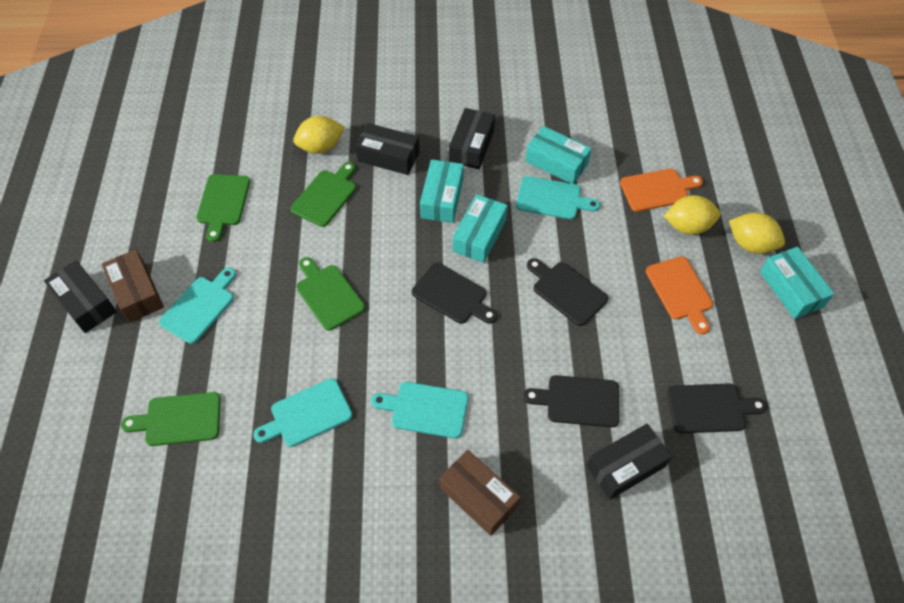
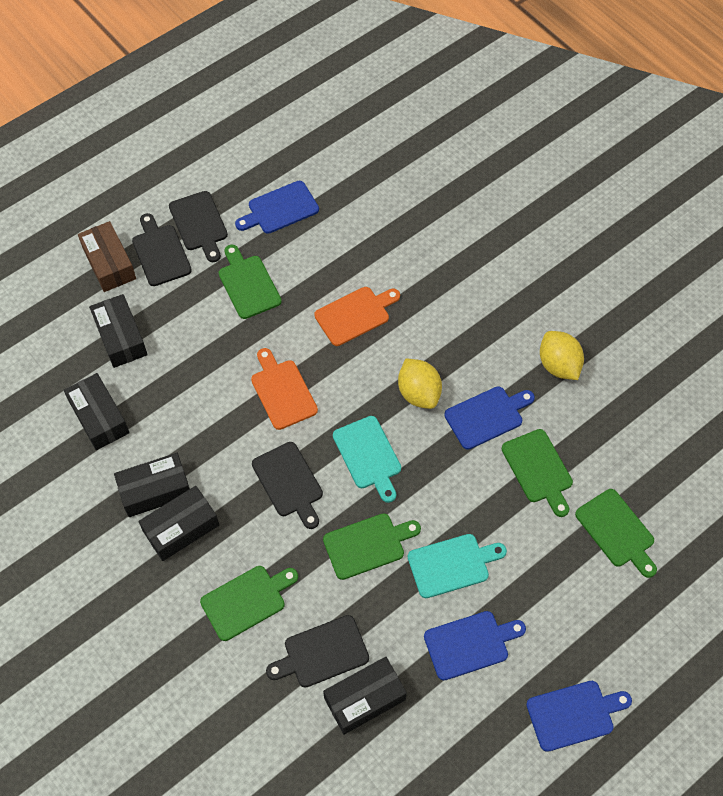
black box: 4 -> 5
blue cutting board: 0 -> 4
brown box: 2 -> 1
green cutting board: 4 -> 5
turquoise box: 4 -> 0
turquoise cutting board: 4 -> 2
yellow lemon: 3 -> 2

